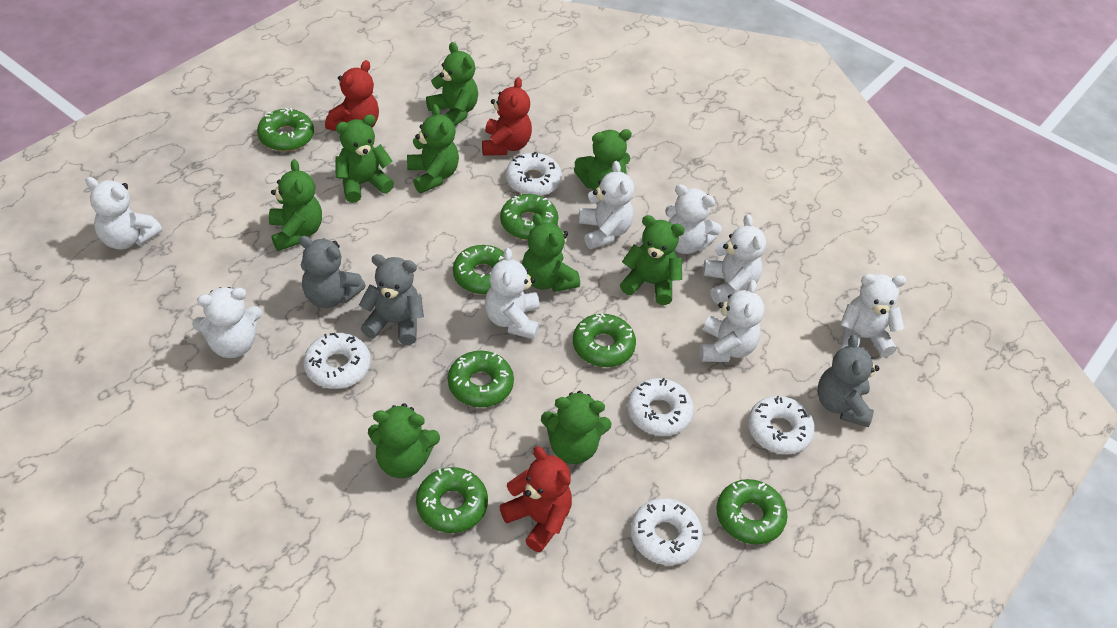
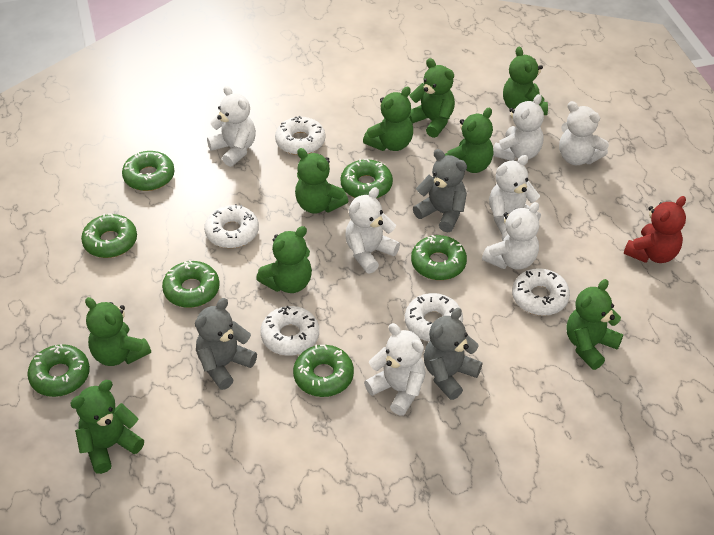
red teddy bear: 3 -> 1
white teddy bear: 8 -> 7

